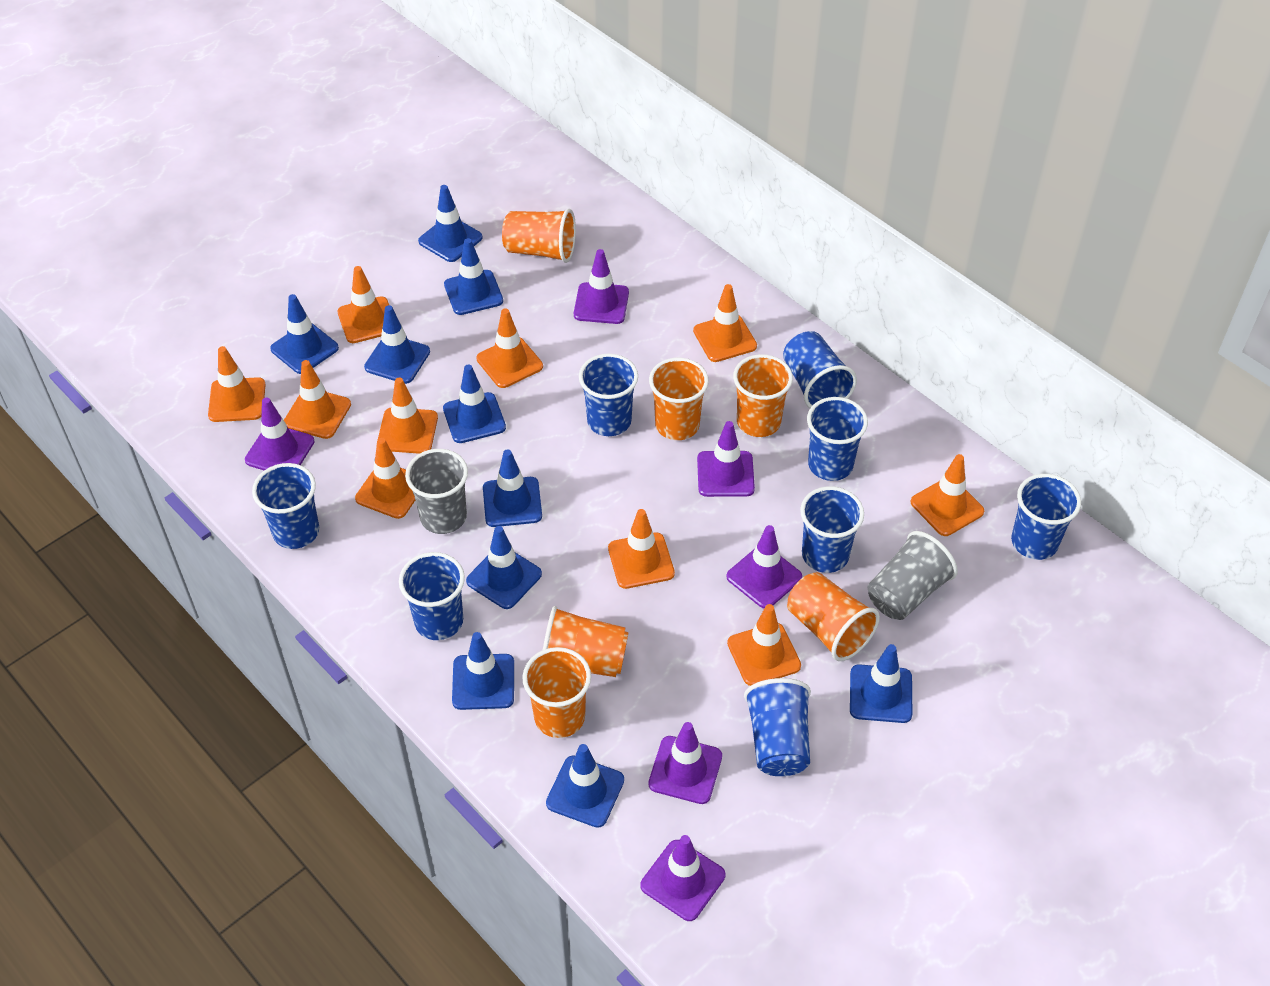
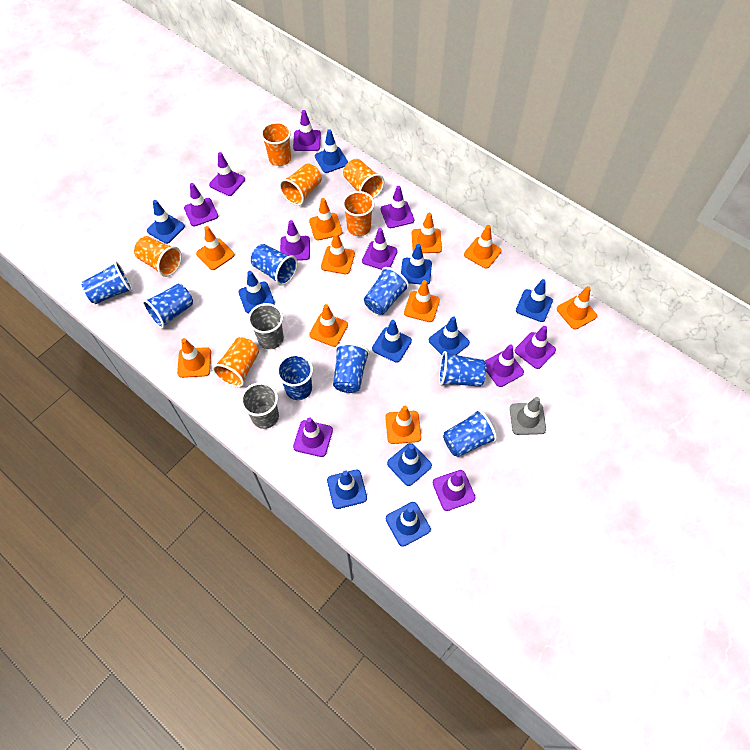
grey traffic cone: 0 -> 1
purple traffic cone: 6 -> 10

